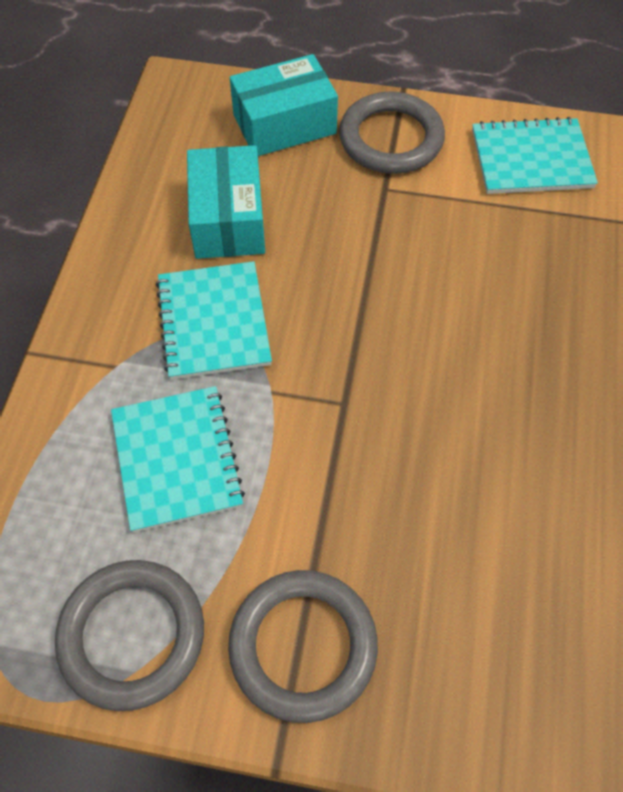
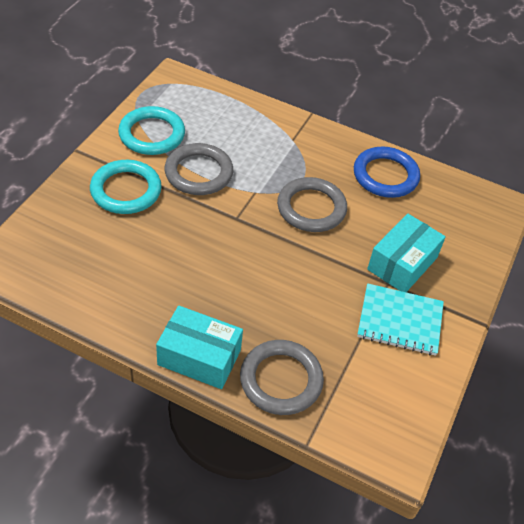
blue ring: 0 -> 1
turquoise notebook: 3 -> 1
turquoise ring: 0 -> 2

